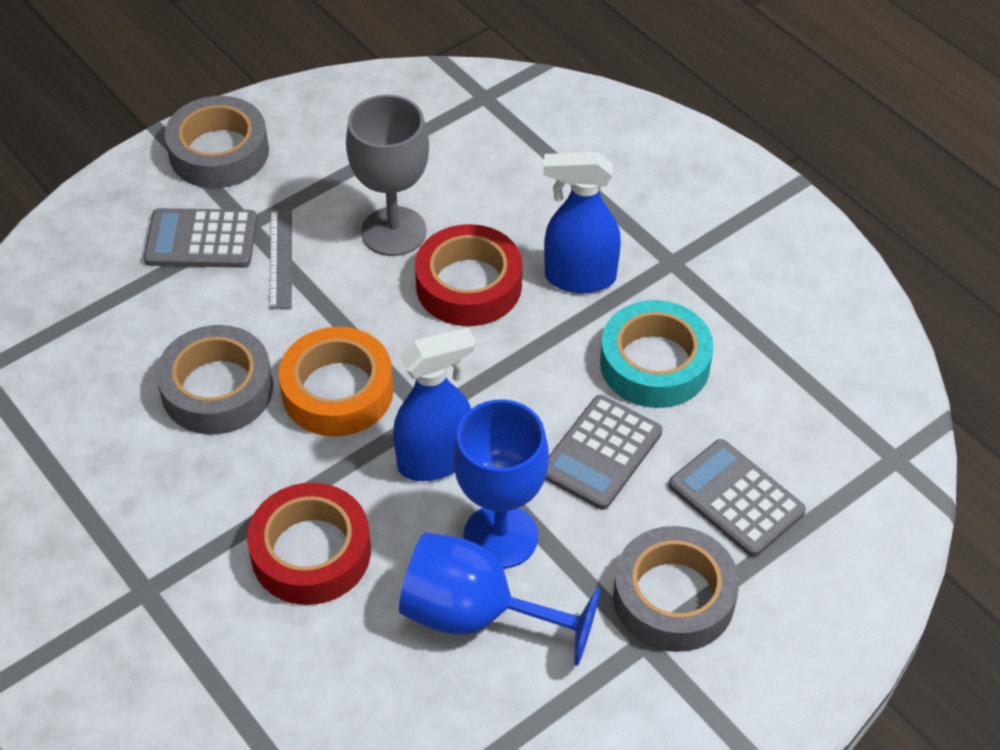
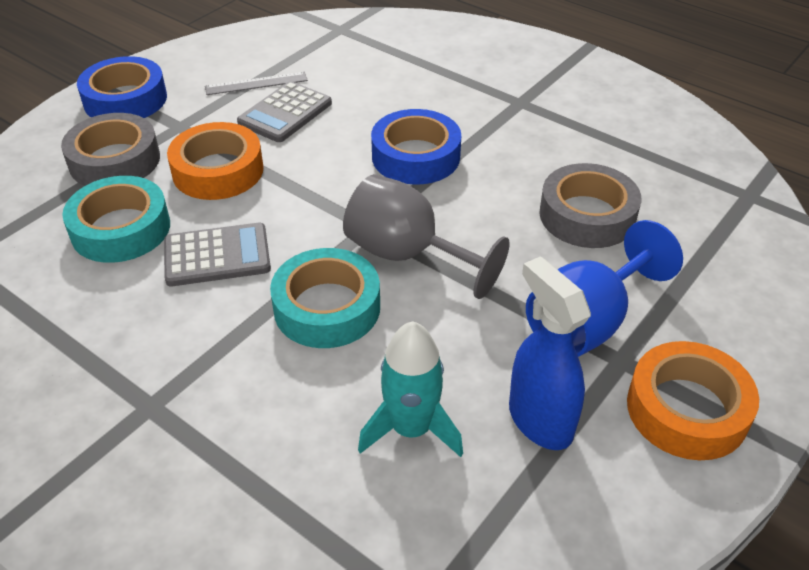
blue goblet: 2 -> 1
blue spray bottle: 2 -> 1
blue tape: 0 -> 2
grey calculator: 3 -> 2
grey tape: 3 -> 2
orange tape: 1 -> 2
red tape: 2 -> 0
turquoise rocket: 0 -> 1
turquoise tape: 1 -> 2

